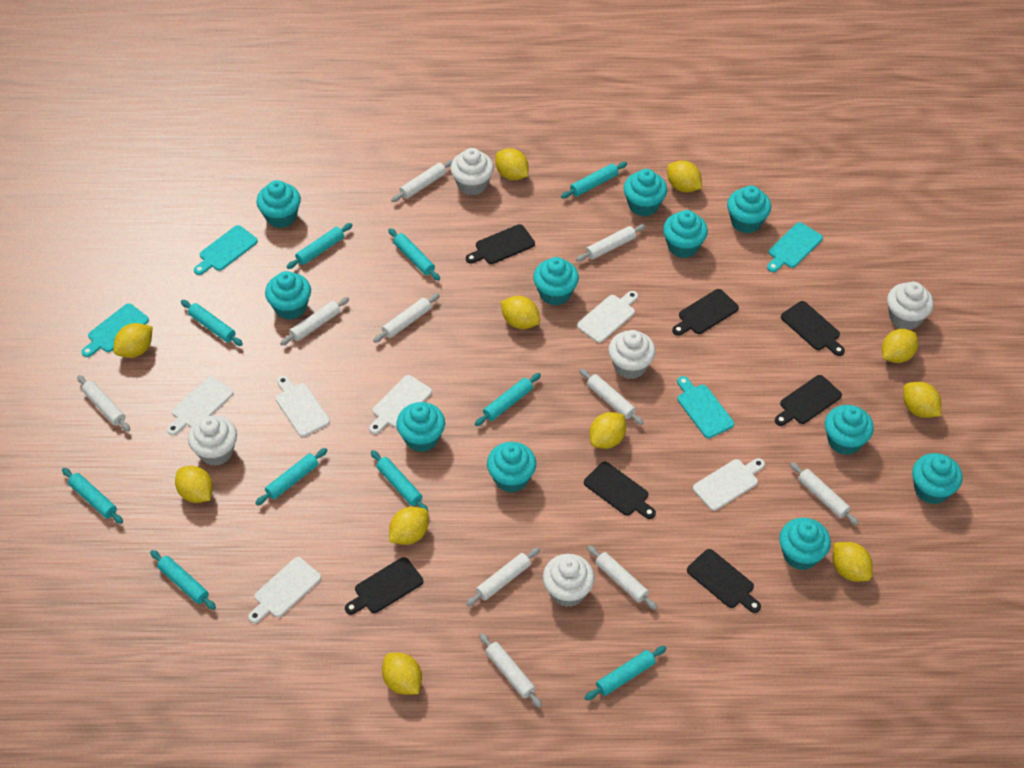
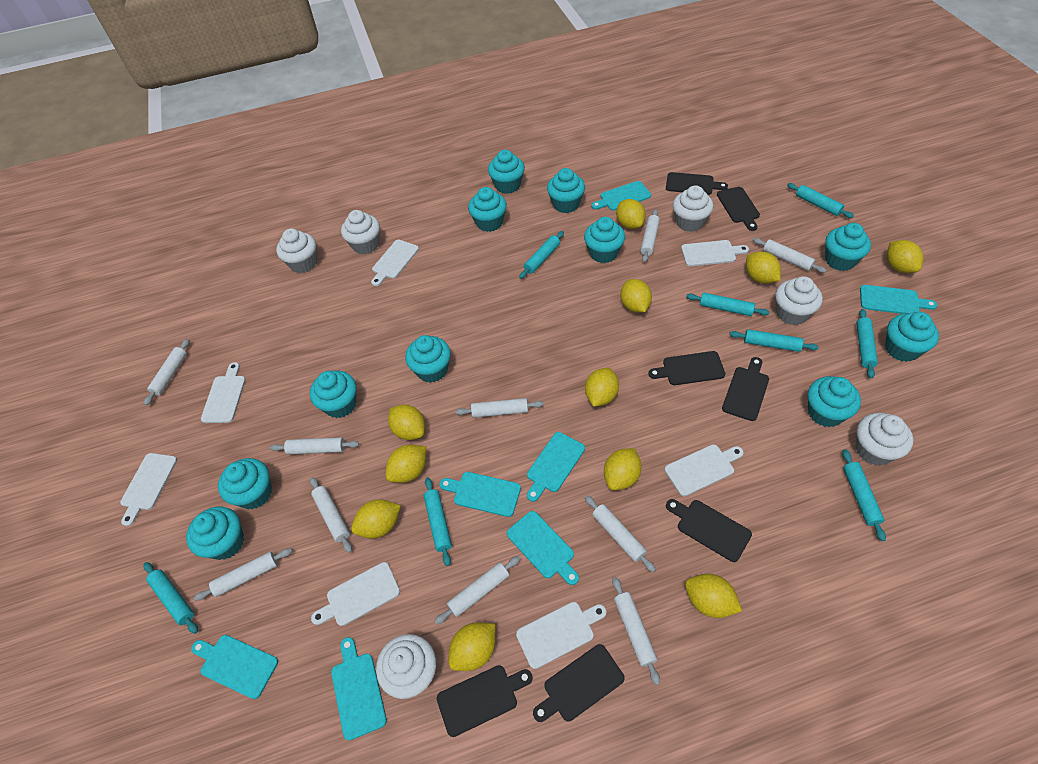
turquoise cutting board: 4 -> 7
turquoise rolling pin: 10 -> 8
white cupcake: 5 -> 6
white cutting board: 6 -> 7

